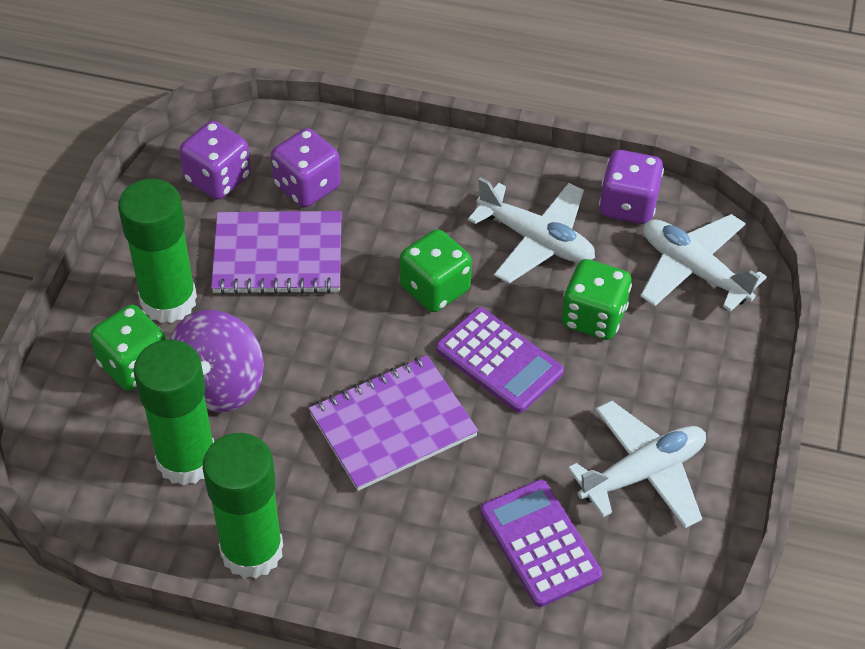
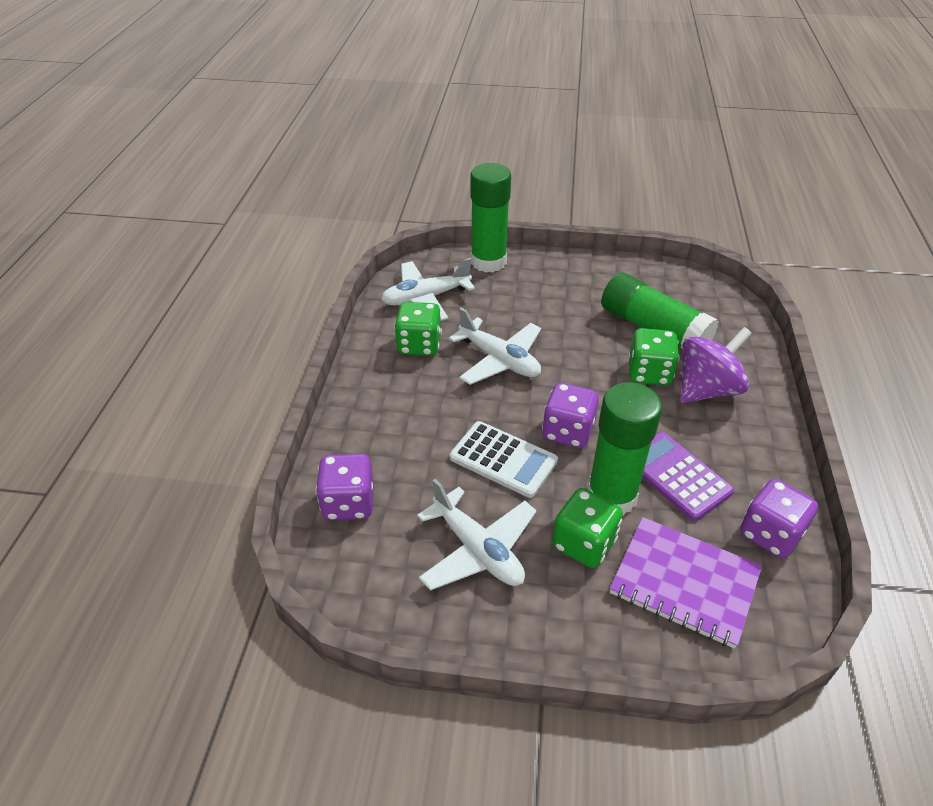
purple calculator: 2 -> 1
purple notebook: 2 -> 1
white calculator: 0 -> 1

